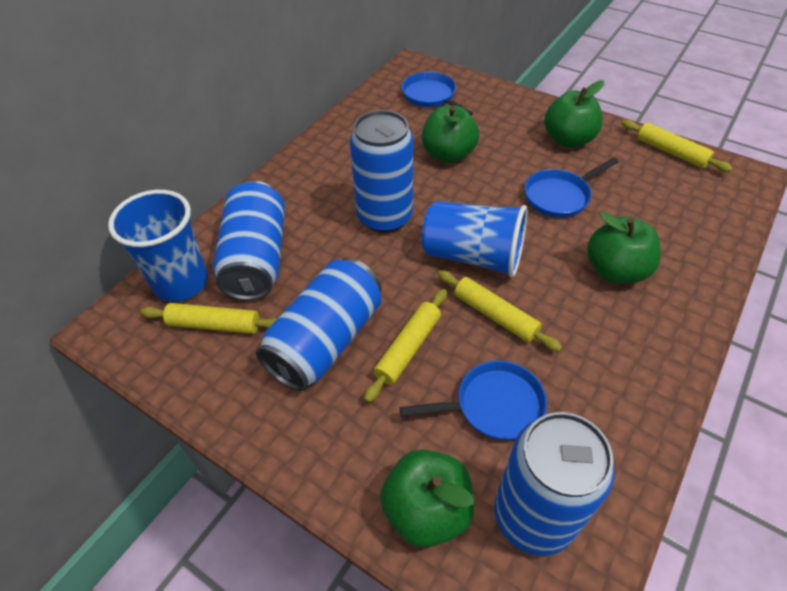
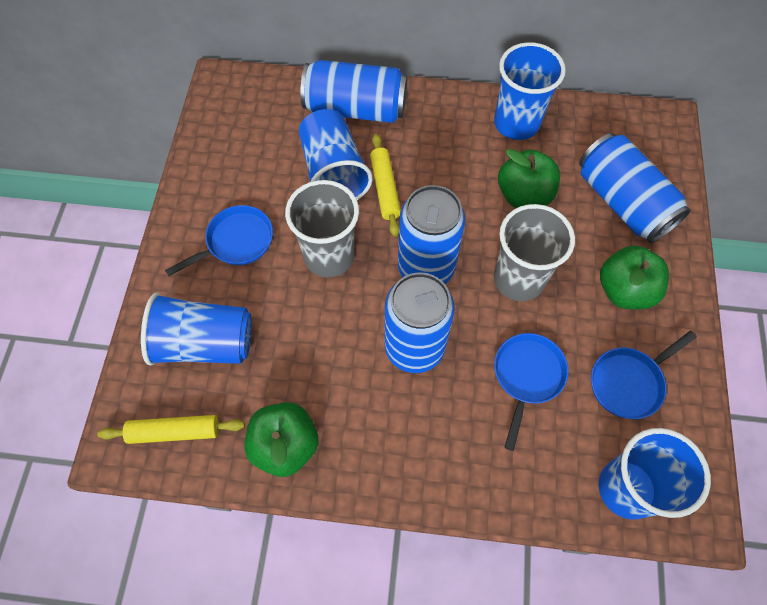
blue cup: 2 -> 4
green apple: 4 -> 3
grey cup: 0 -> 2
yellow rolling pin: 4 -> 2

